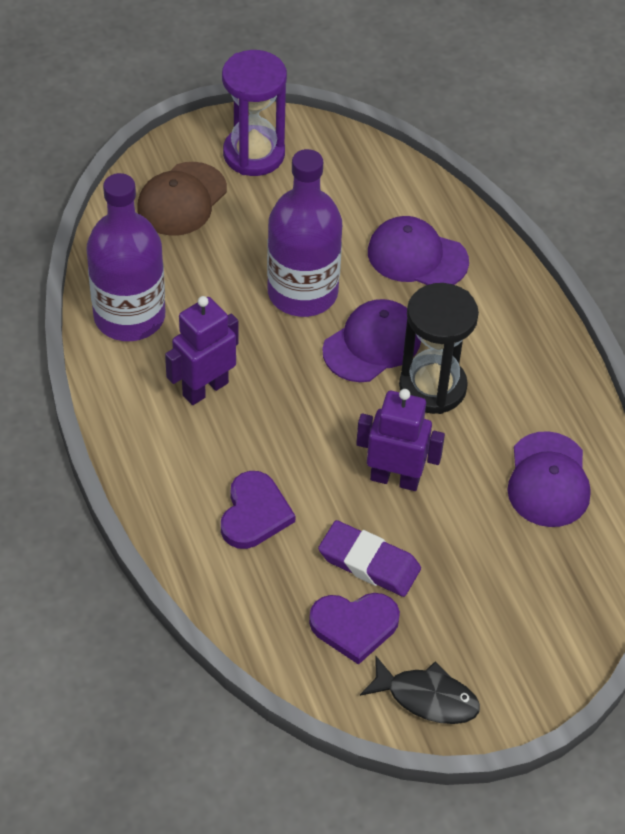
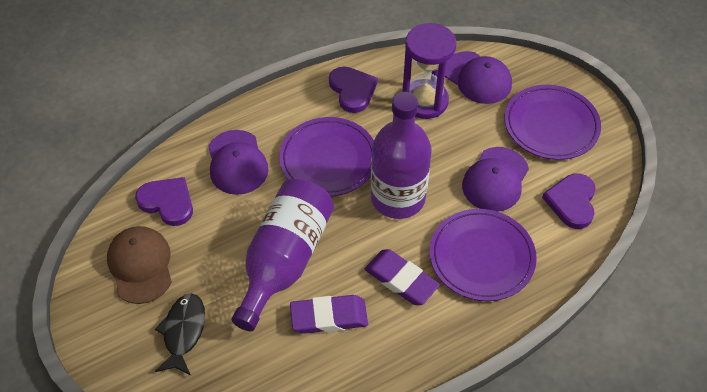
black hourglass: 1 -> 0
purple eraser: 1 -> 2
purple heart: 2 -> 3
purple plate: 0 -> 3
purple robot: 2 -> 0

